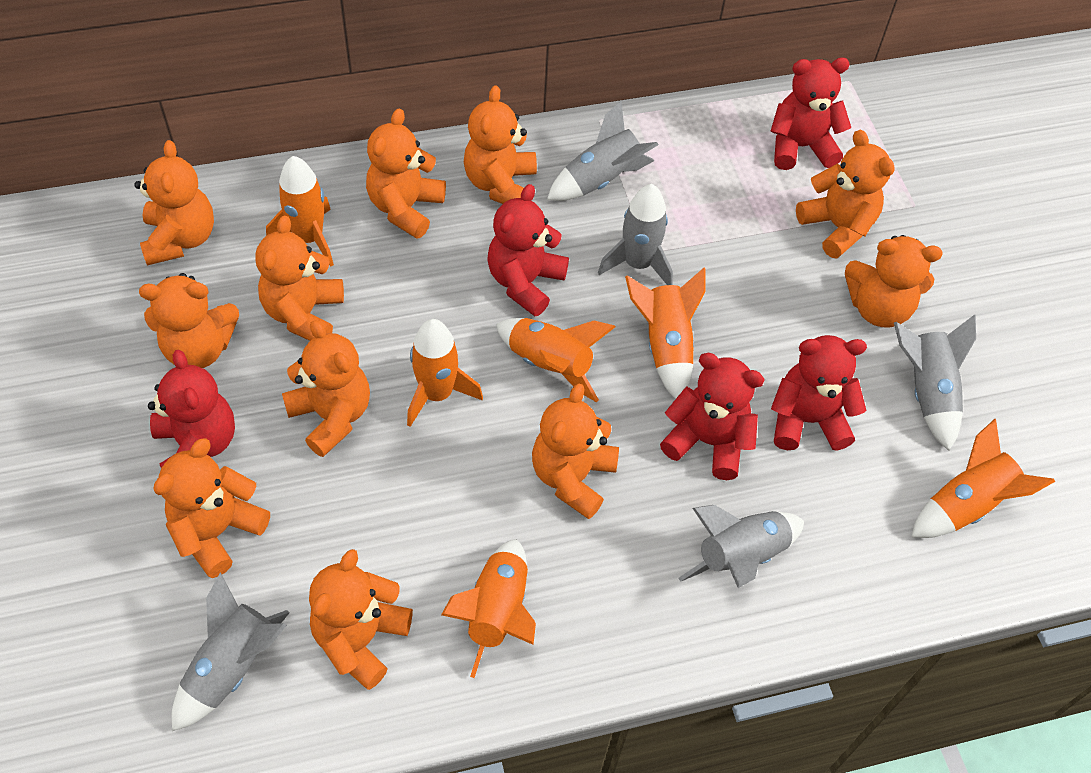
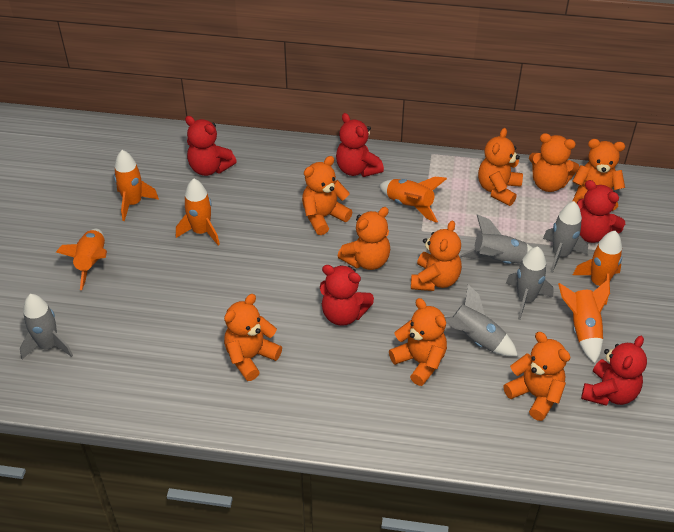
orange teddy bear: 11 -> 9

